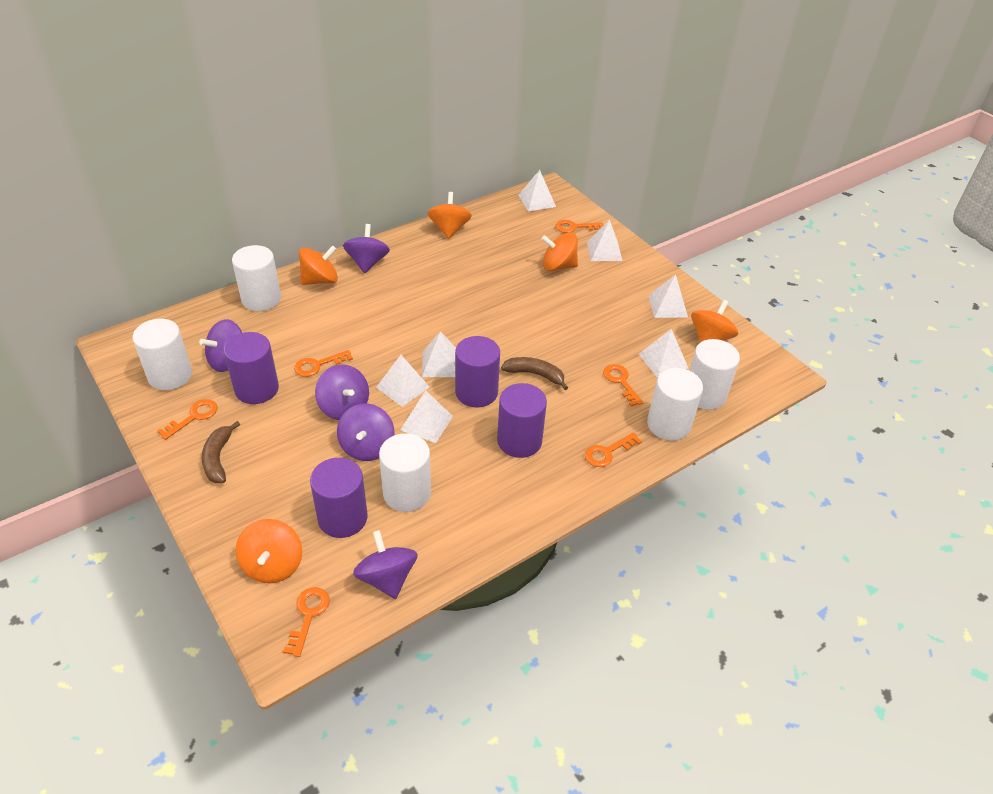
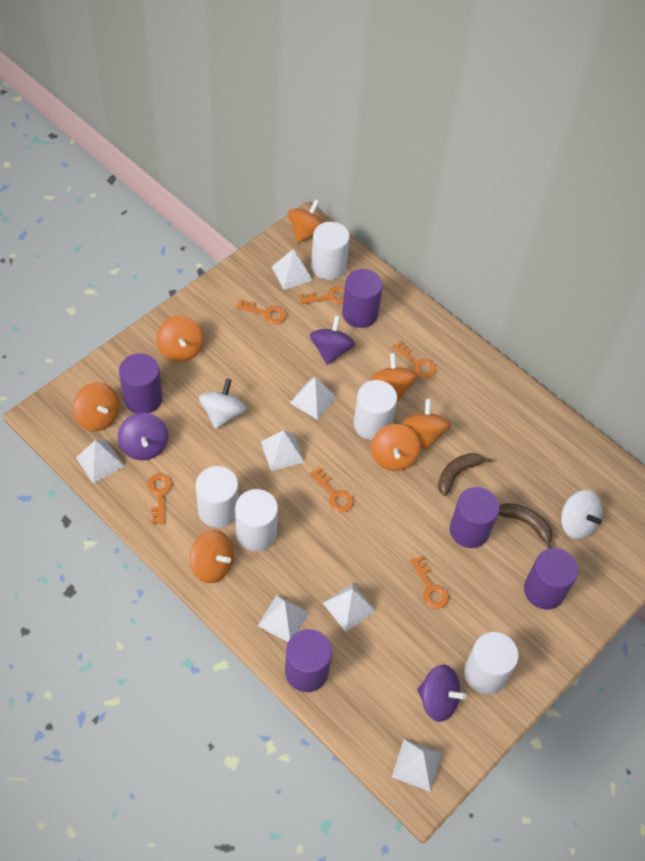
orange spinning top: 5 -> 7
purple cylinder: 4 -> 5
purple spinning top: 5 -> 3
white spinning top: 0 -> 2

